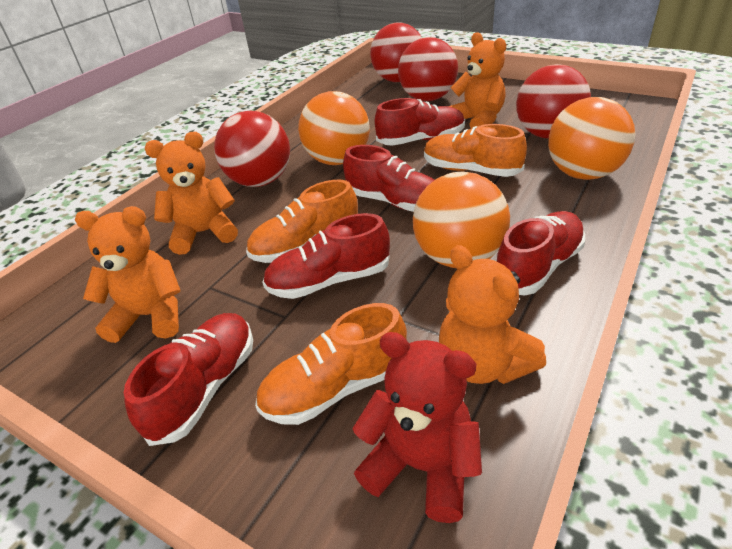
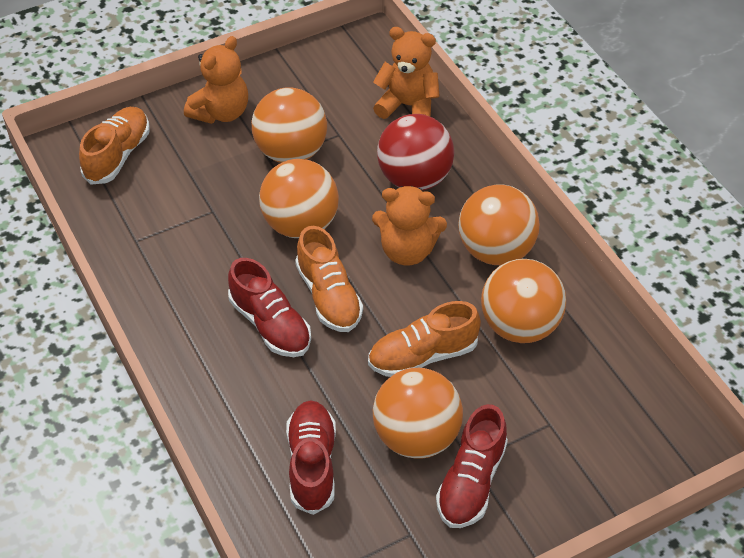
orange ball: 3 -> 5
orange teddy bear: 4 -> 3
red ball: 4 -> 1
red shoe: 5 -> 3
red teddy bear: 1 -> 0

